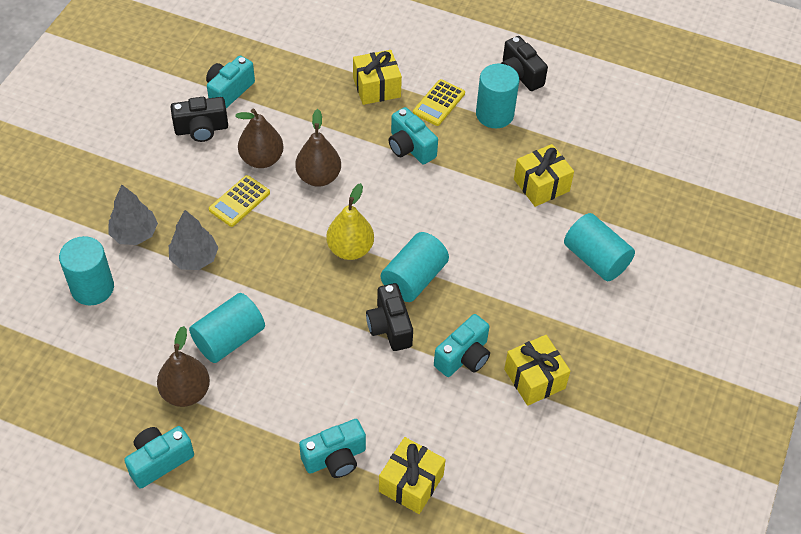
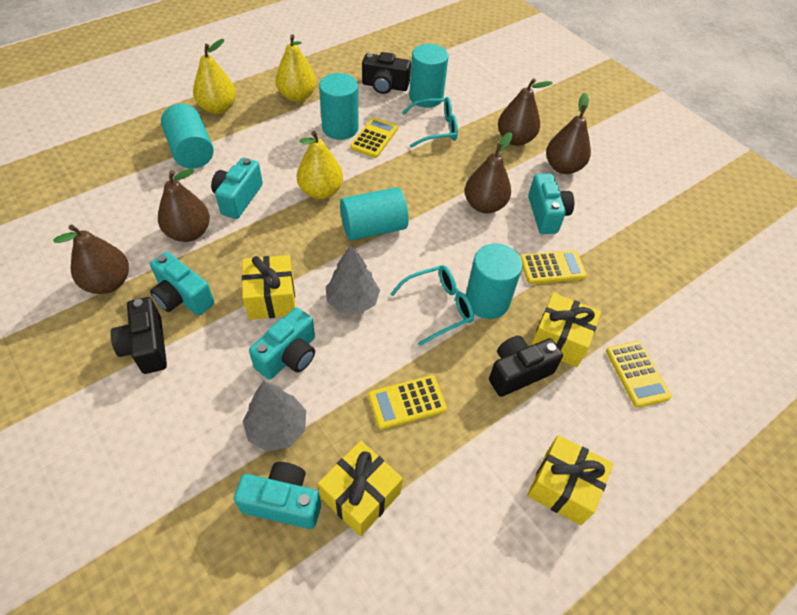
brown pear: 3 -> 5
turquoise glasses: 0 -> 2
yellow calculator: 2 -> 4
yellow pear: 1 -> 3

